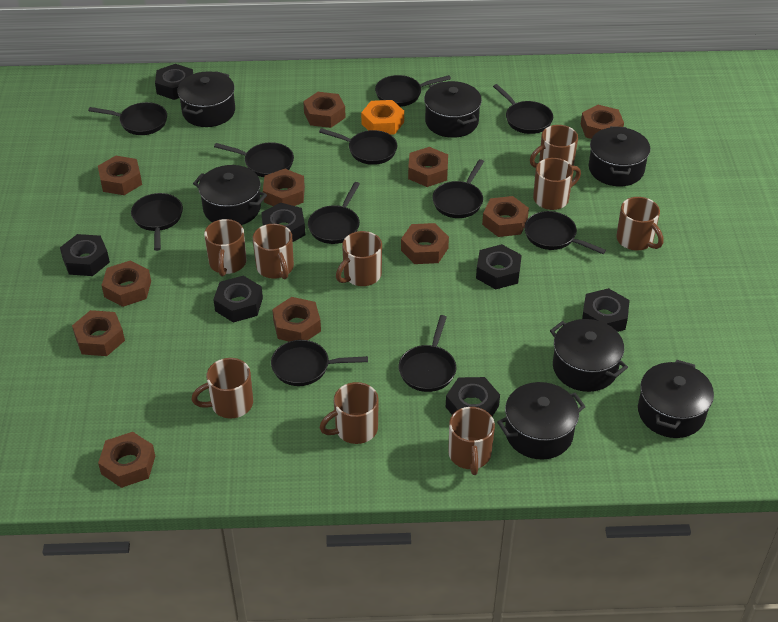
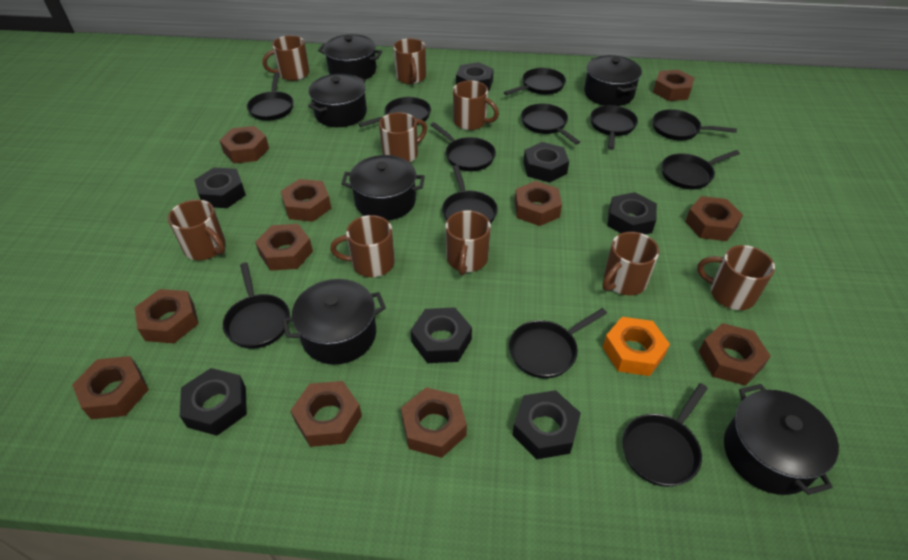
black pan: 11 -> 12
black pot: 7 -> 6

